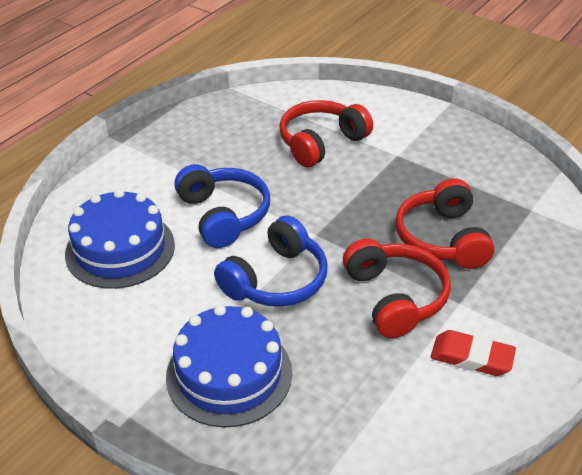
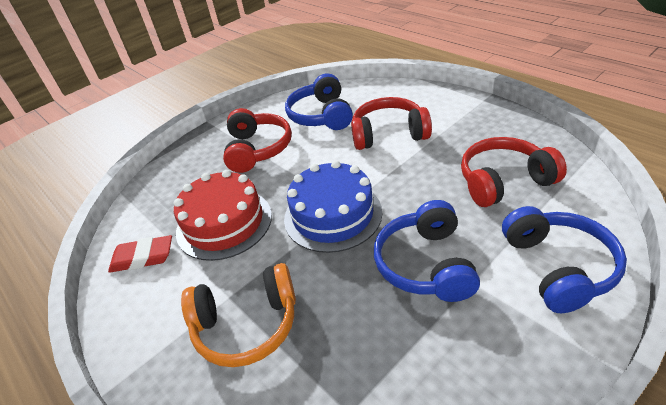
blue cake: 2 -> 1
blue headphones: 2 -> 3
orange headphones: 0 -> 1
red cake: 0 -> 1

